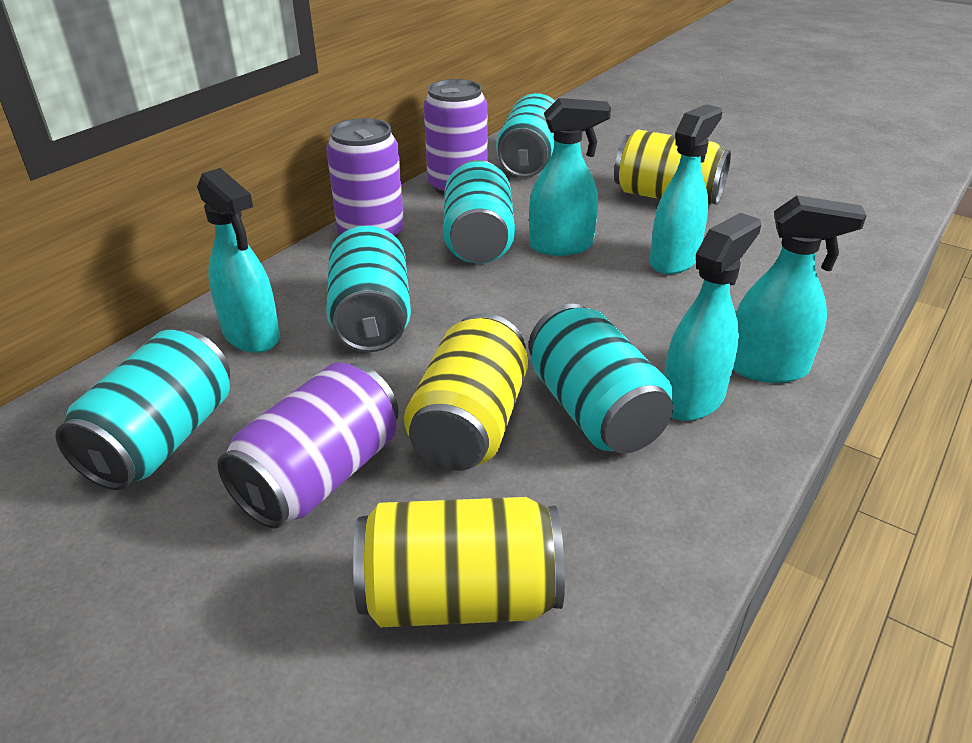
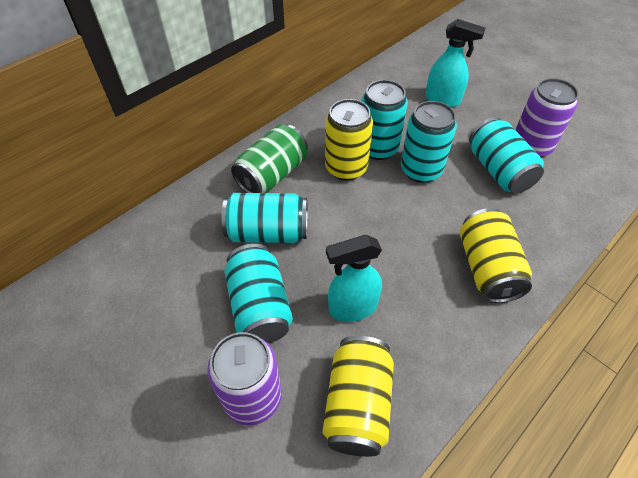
green can: 0 -> 1
purple can: 3 -> 2
turquoise spray bottle: 5 -> 2

